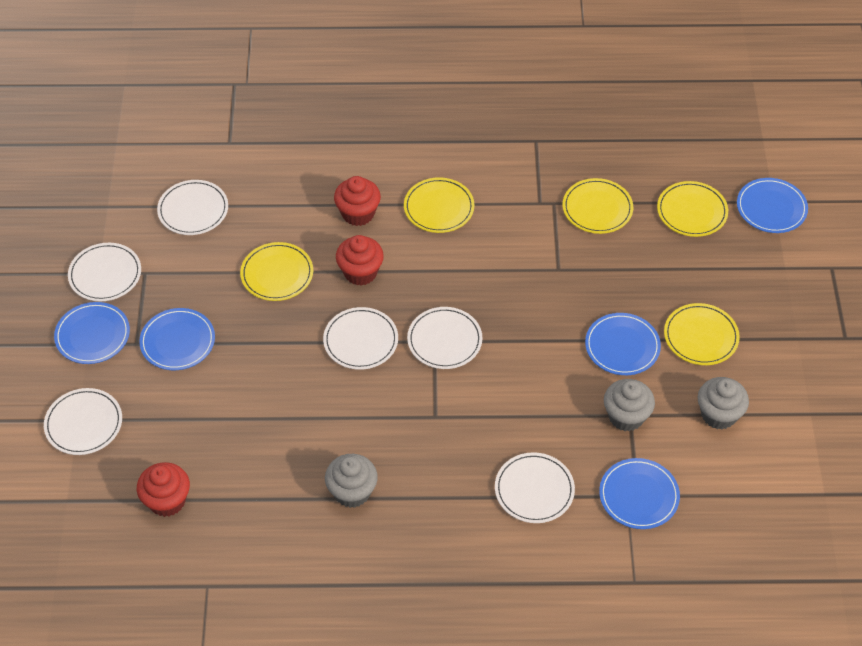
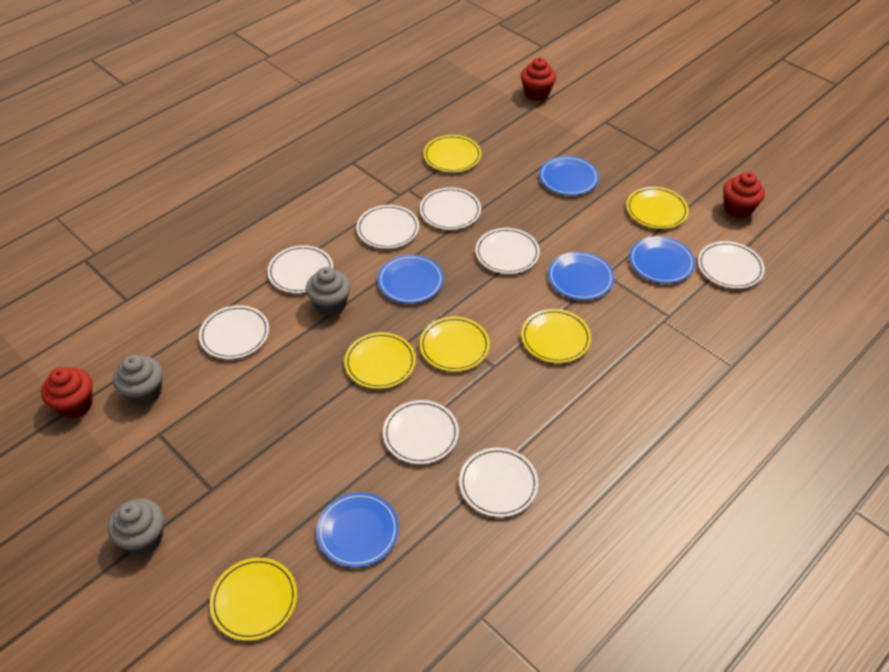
white plate: 6 -> 8
yellow plate: 5 -> 6

